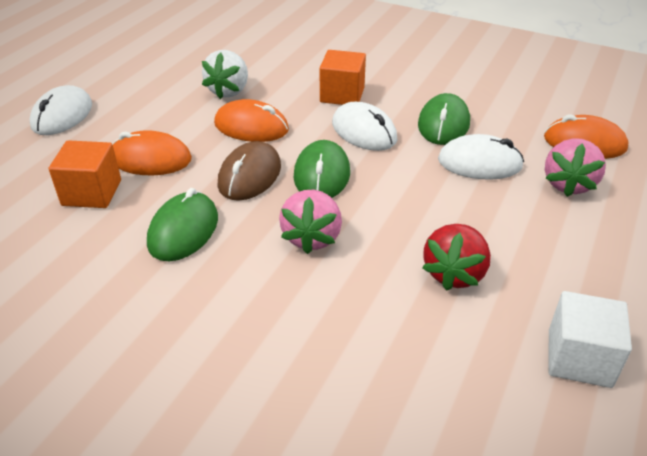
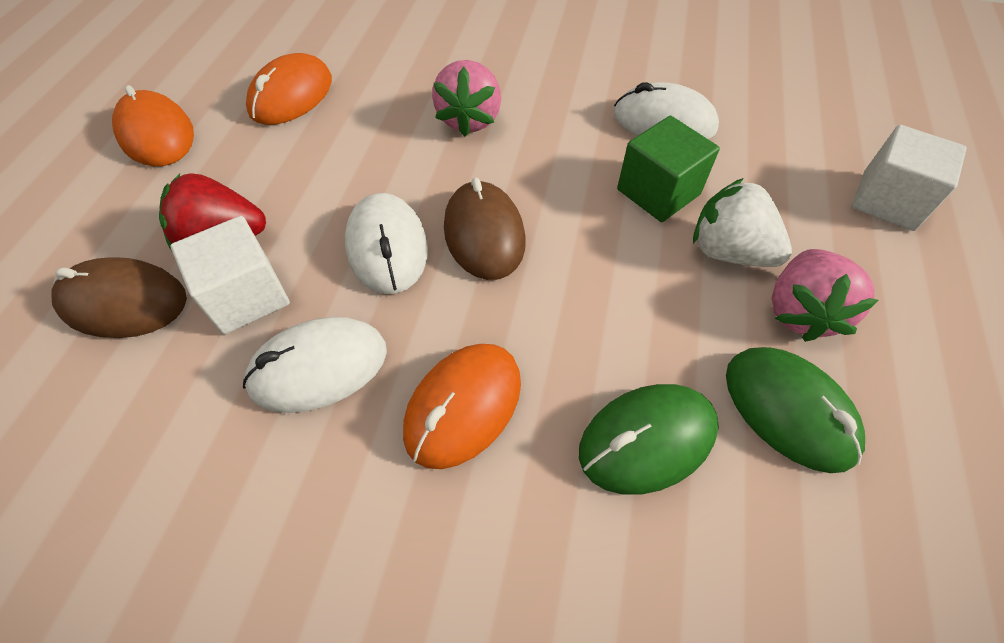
brown mouse: 1 -> 2
green cube: 0 -> 1
green mouse: 3 -> 2
orange cube: 2 -> 0
white cube: 1 -> 2

